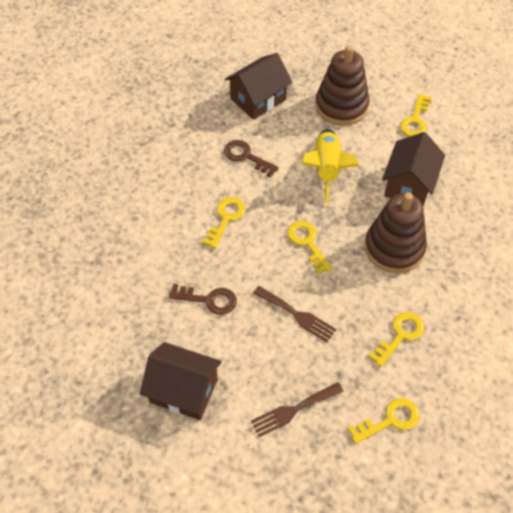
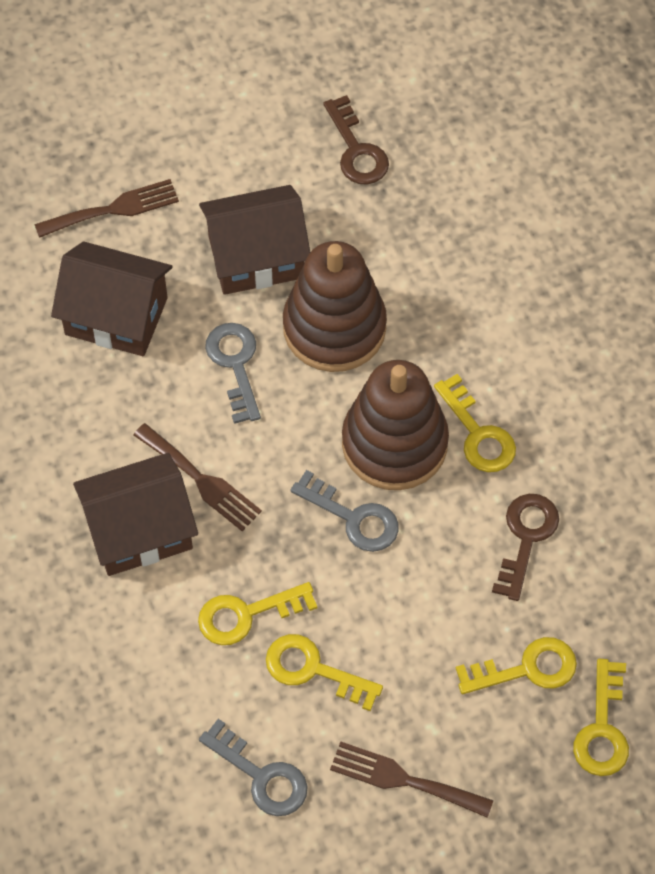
brown fork: 2 -> 3
grey key: 0 -> 3
yellow rocket: 1 -> 0

